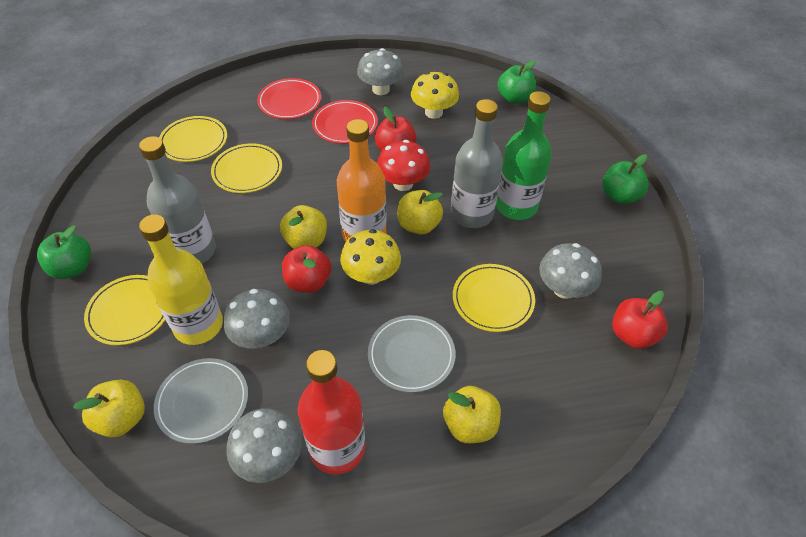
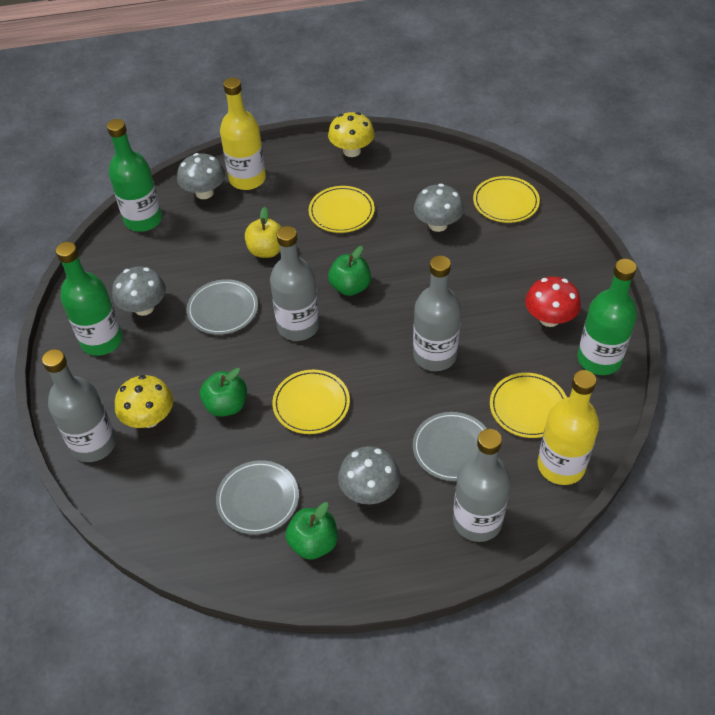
green bottle: 1 -> 3
grey bottle: 2 -> 4
grey plate: 2 -> 3
orange bottle: 1 -> 0
red apple: 3 -> 0
red bottle: 1 -> 0
red plate: 2 -> 0
yellow apple: 4 -> 1
yellow bottle: 1 -> 2

